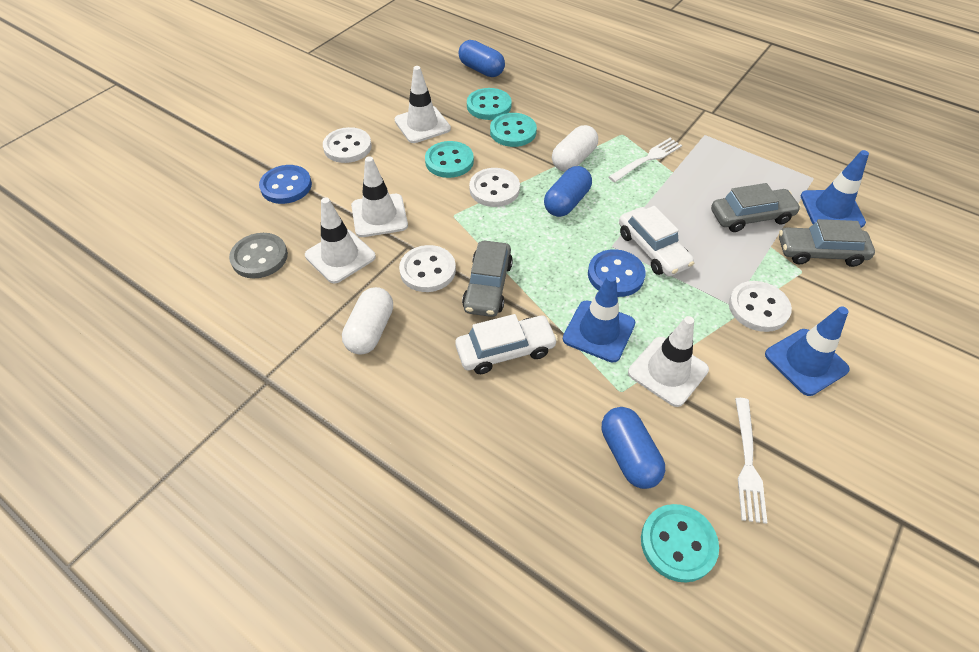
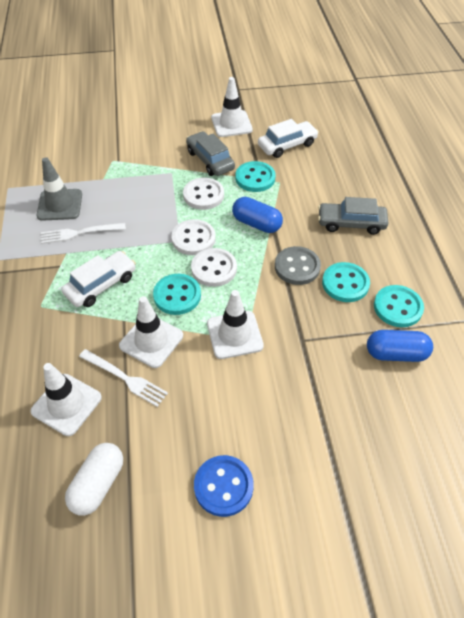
blue button: 2 -> 1
blue capsule: 3 -> 2
blue traffic cone: 3 -> 0
grey car: 3 -> 2
grey traffic cone: 0 -> 1
white button: 4 -> 3
white capsule: 2 -> 1

